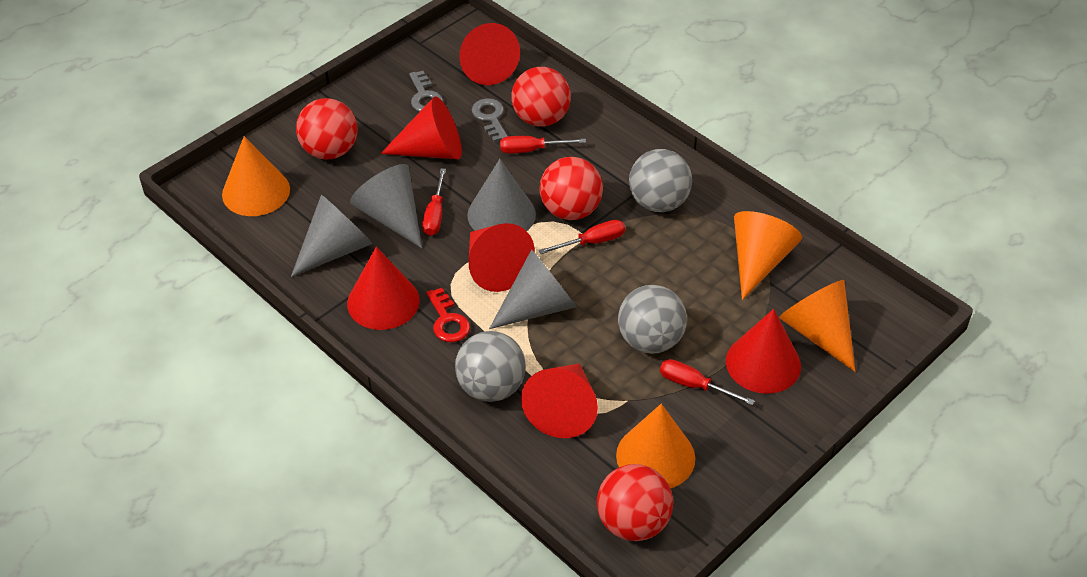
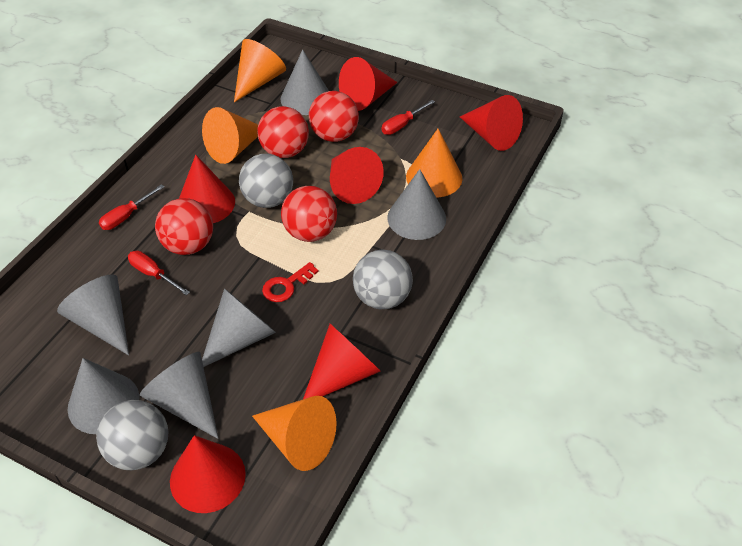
grey cone: 4 -> 6
grey key: 2 -> 0
red screwdriver: 4 -> 3

